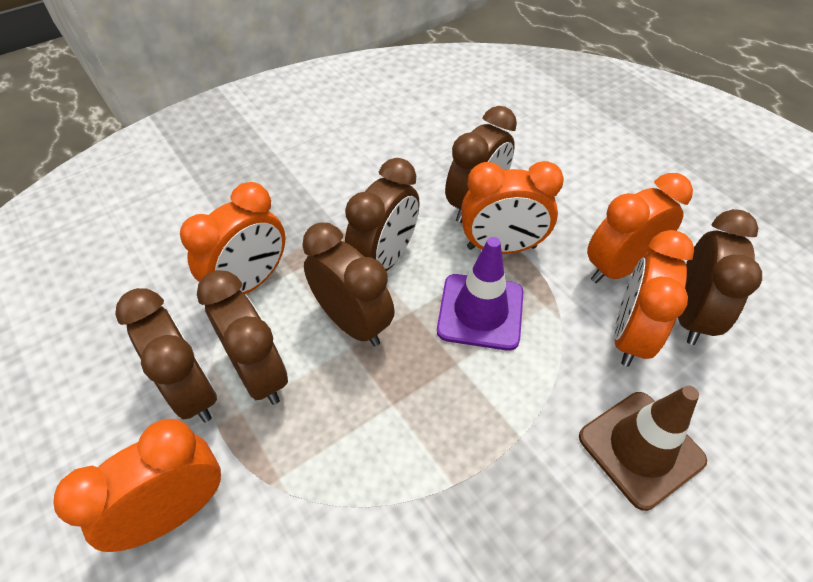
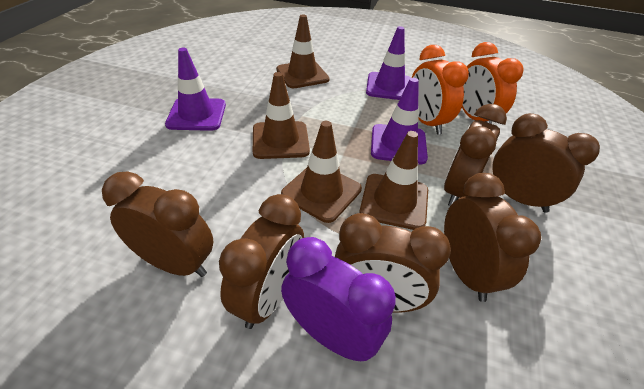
brown traffic cone: 1 -> 4
orange clock: 5 -> 2
purple clock: 0 -> 1
purple traffic cone: 1 -> 3

